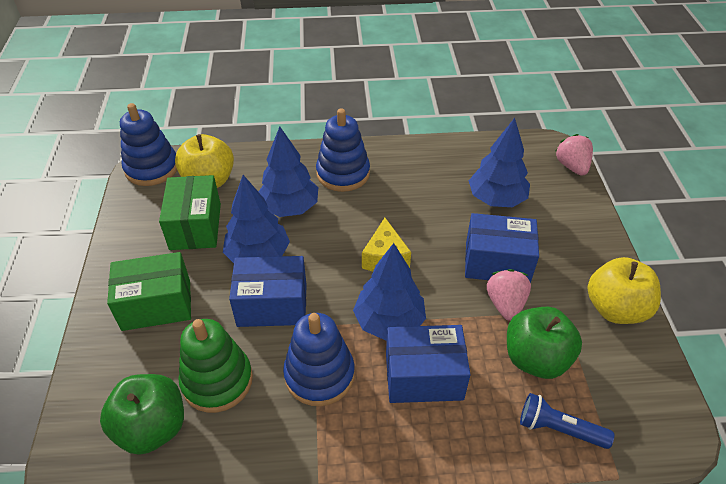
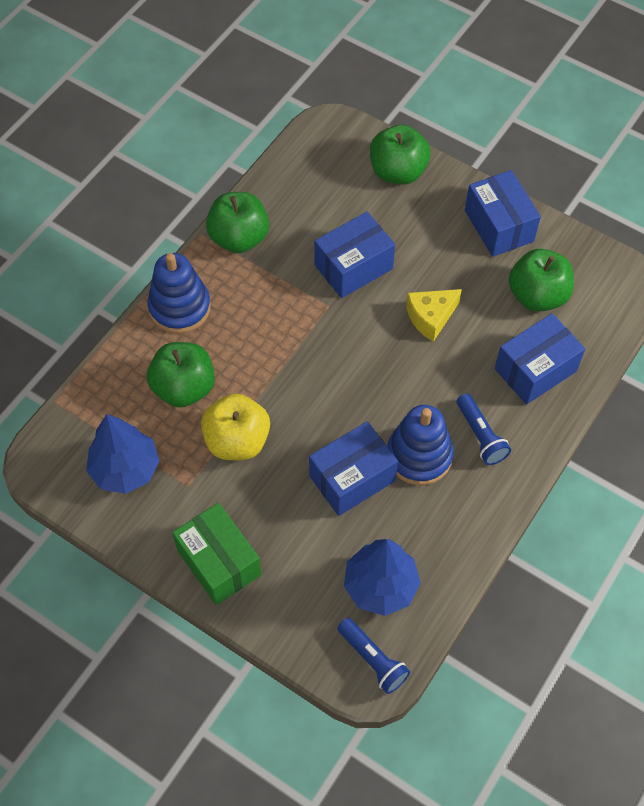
blue box: 3 -> 4
blue flashlight: 1 -> 2
blue stacking toy: 3 -> 2
blue tree: 4 -> 2
green apple: 2 -> 4
green box: 2 -> 1
green stacking toy: 1 -> 0
pink strawberry: 2 -> 0
yellow apple: 2 -> 1

